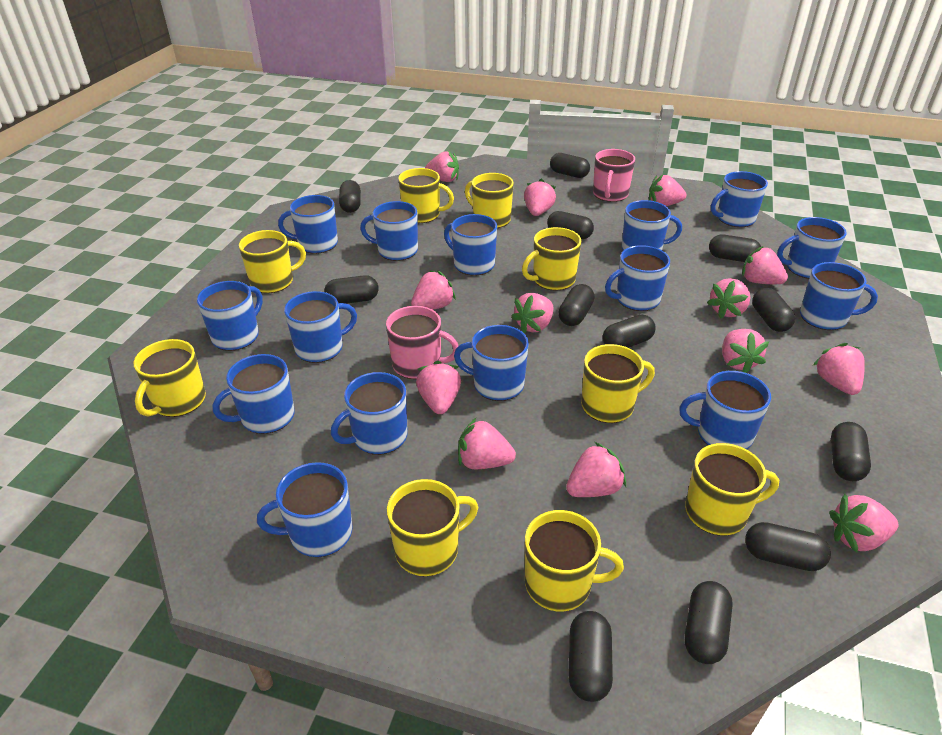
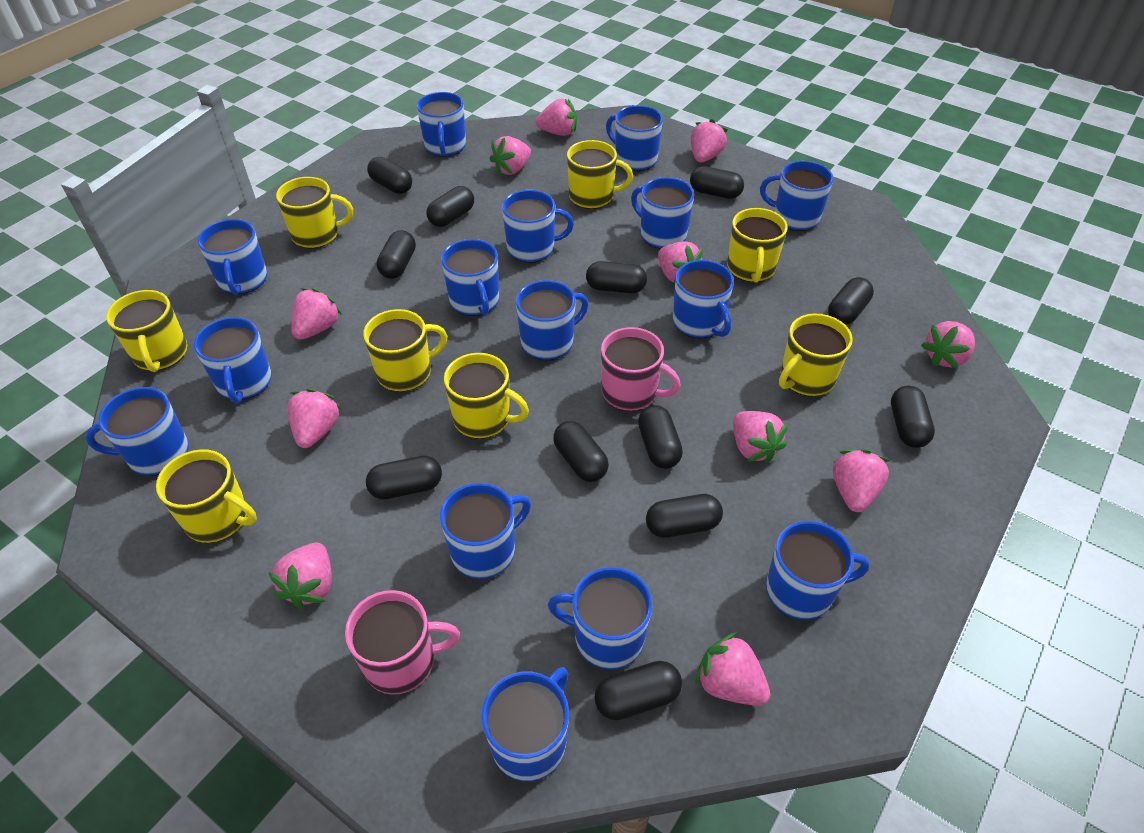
pink strawberry: 13 -> 11
yellow mug: 9 -> 8

